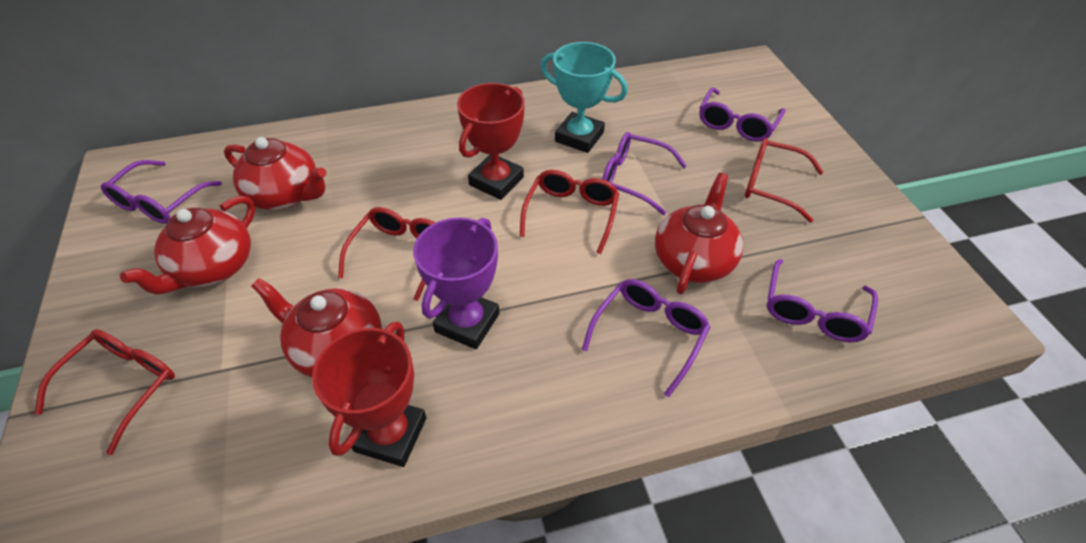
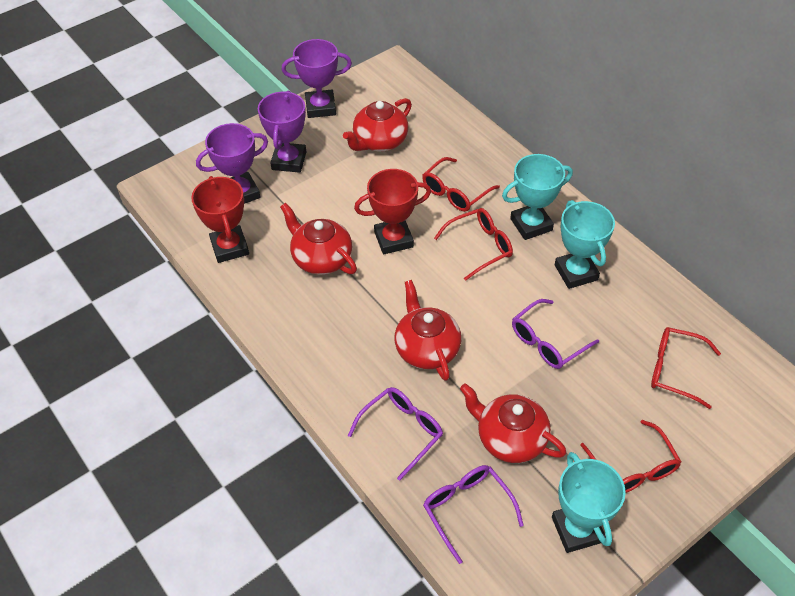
purple glasses: 5 -> 3
purple trophy: 1 -> 3
turquoise trophy: 1 -> 3

